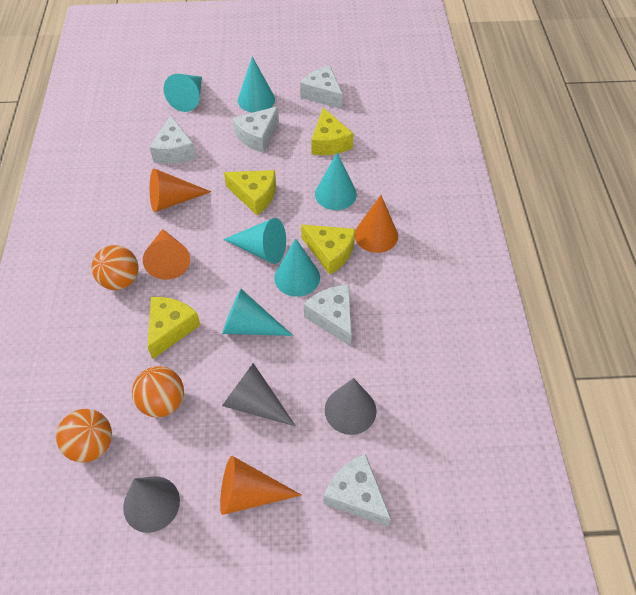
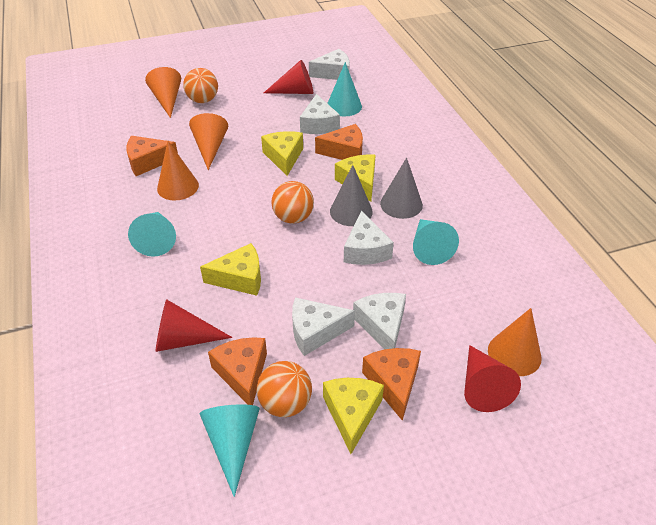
grey cone: 3 -> 2
orange cheese: 0 -> 4
red cone: 0 -> 3
turquoise cone: 6 -> 4

